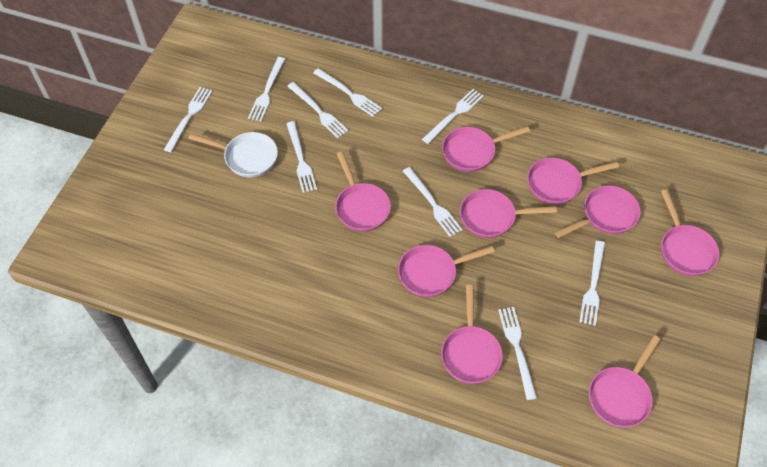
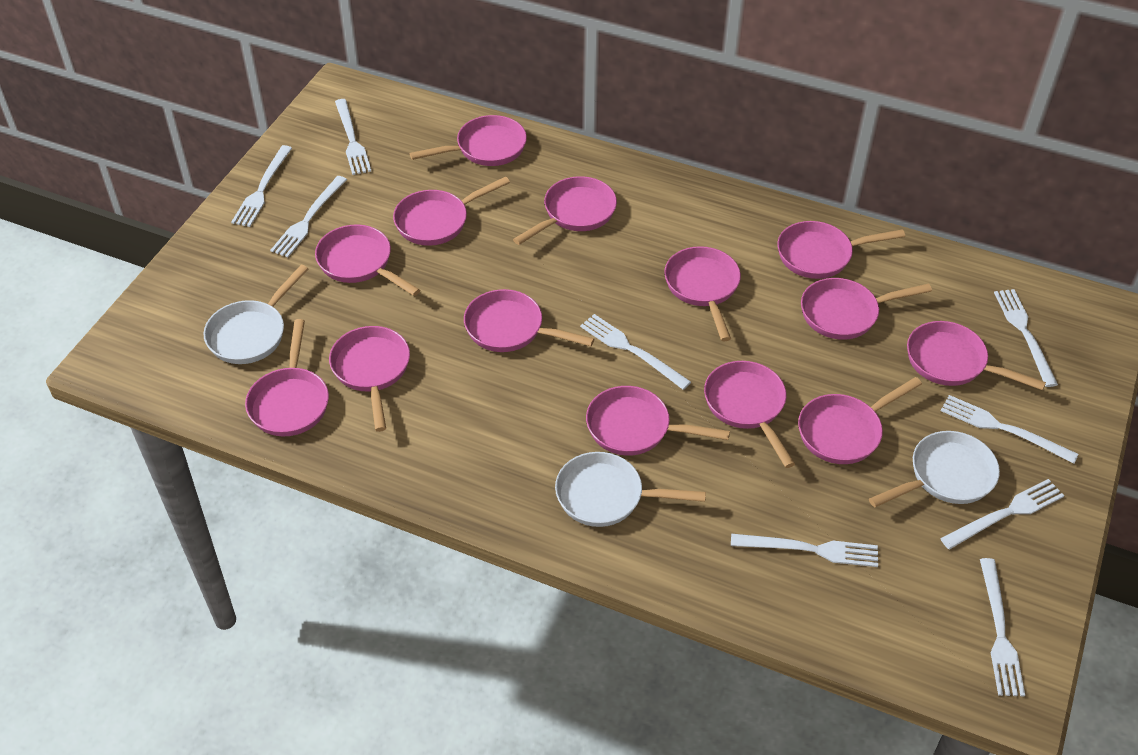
pink pan: 9 -> 14
white pan: 1 -> 3

